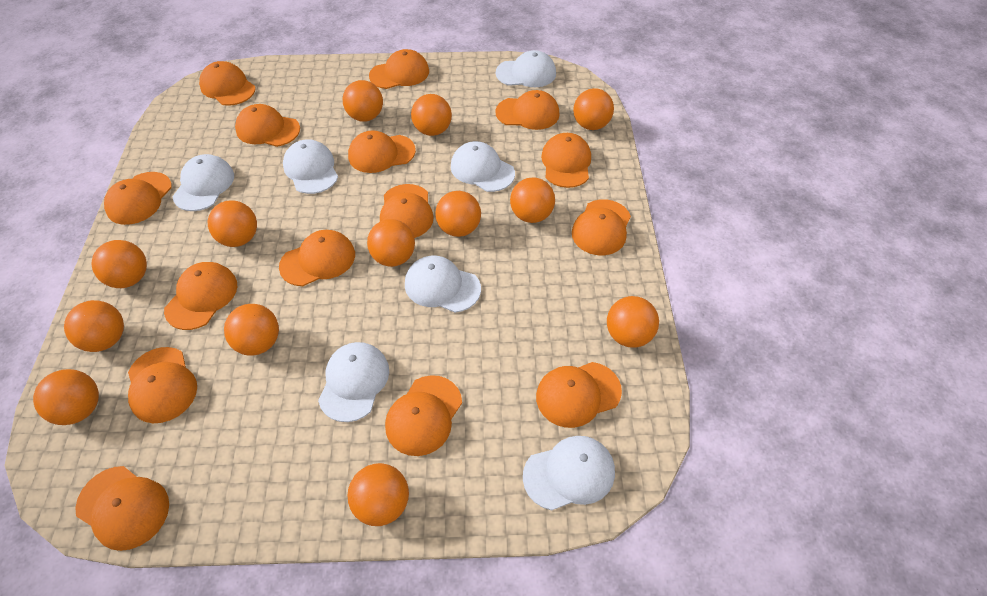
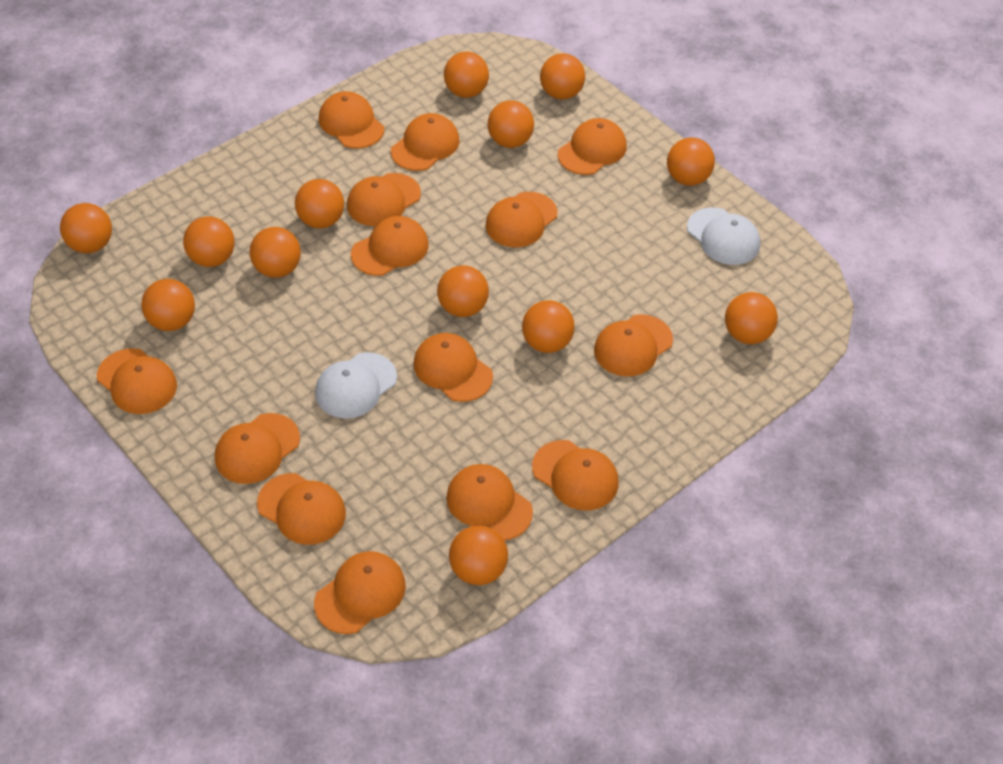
orange cap: 15 -> 14
white cap: 7 -> 2

